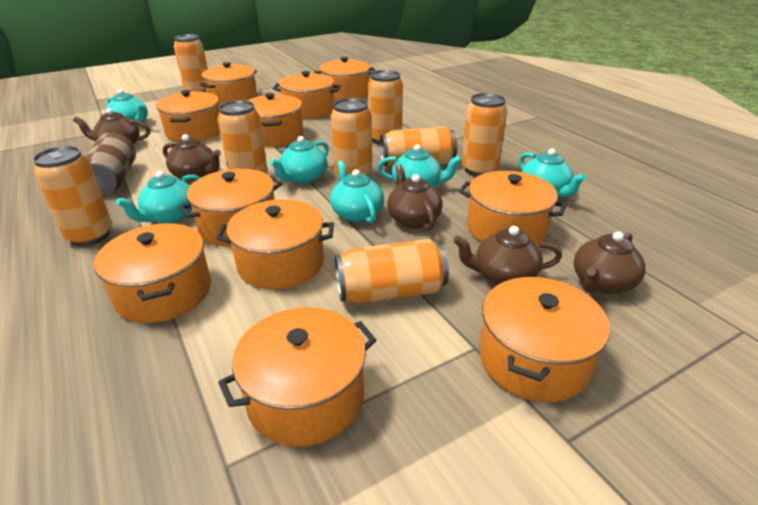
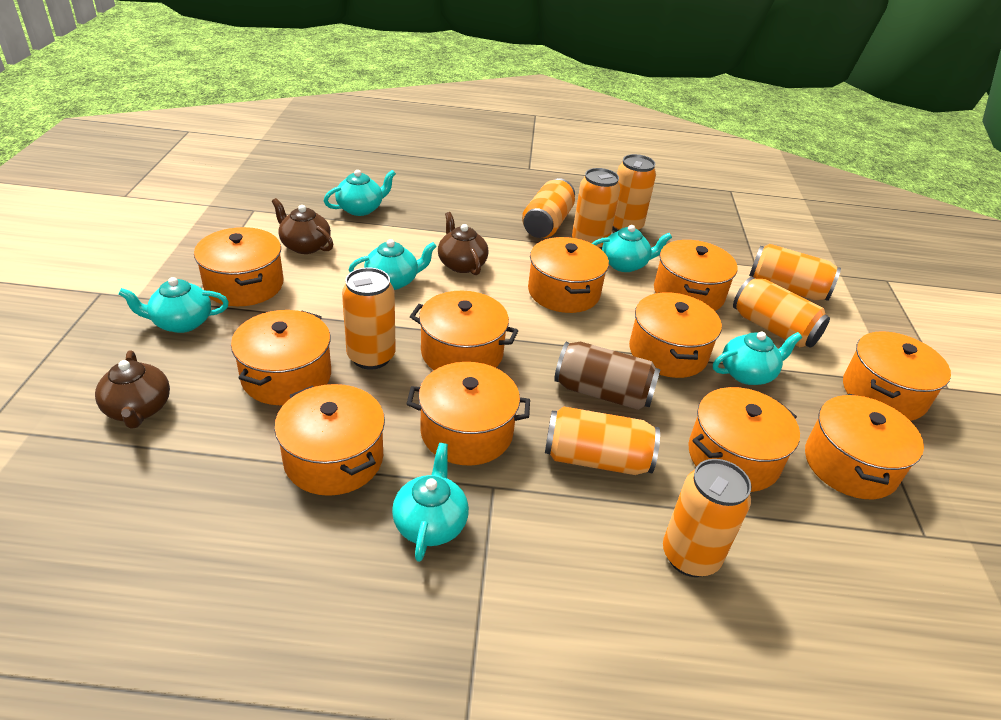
brown teapot: 5 -> 3

